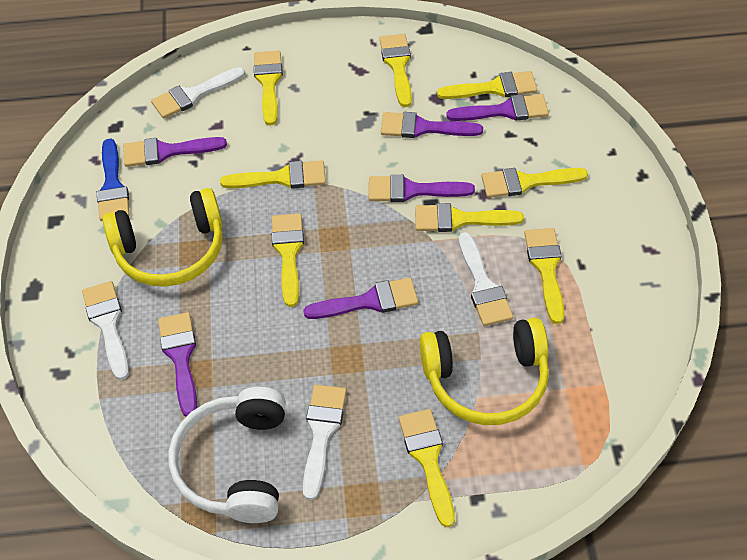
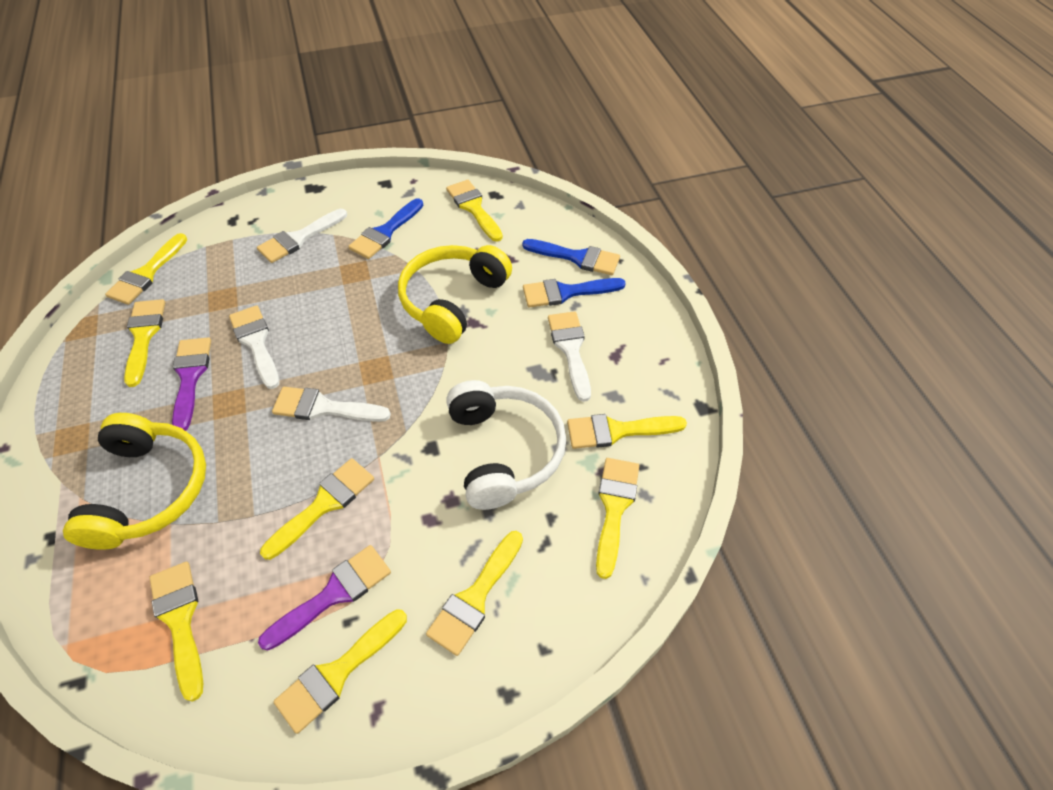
blue brush: 1 -> 3
purple brush: 6 -> 2

